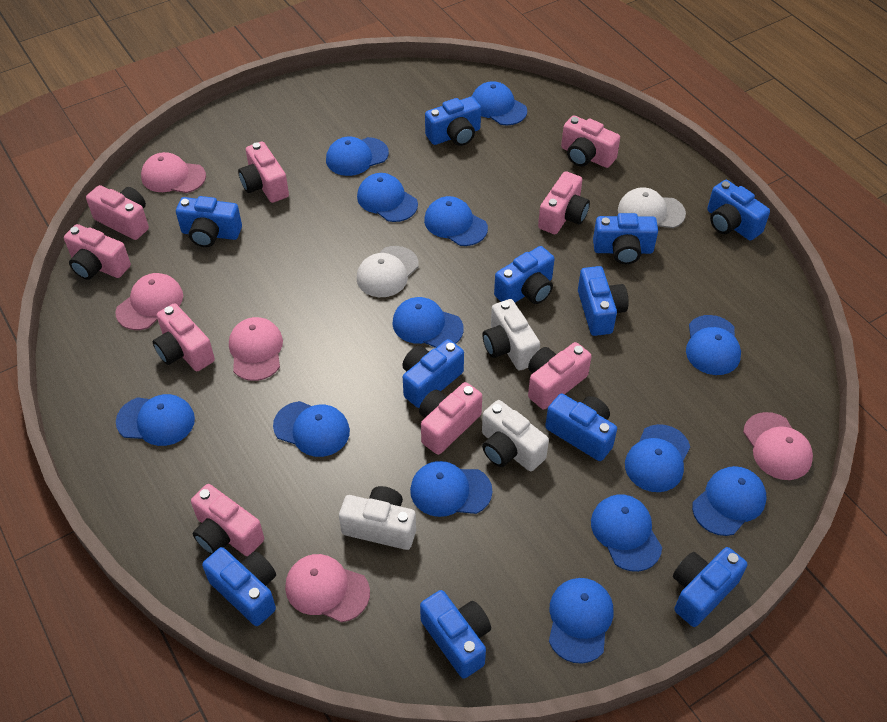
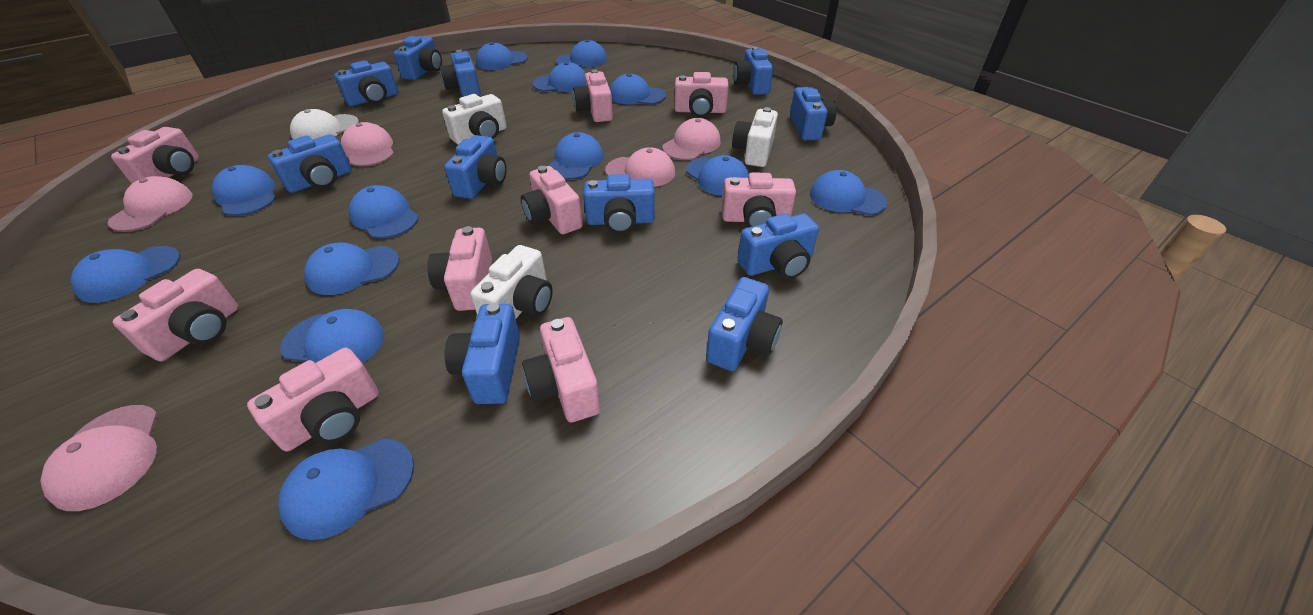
white cap: 2 -> 1

